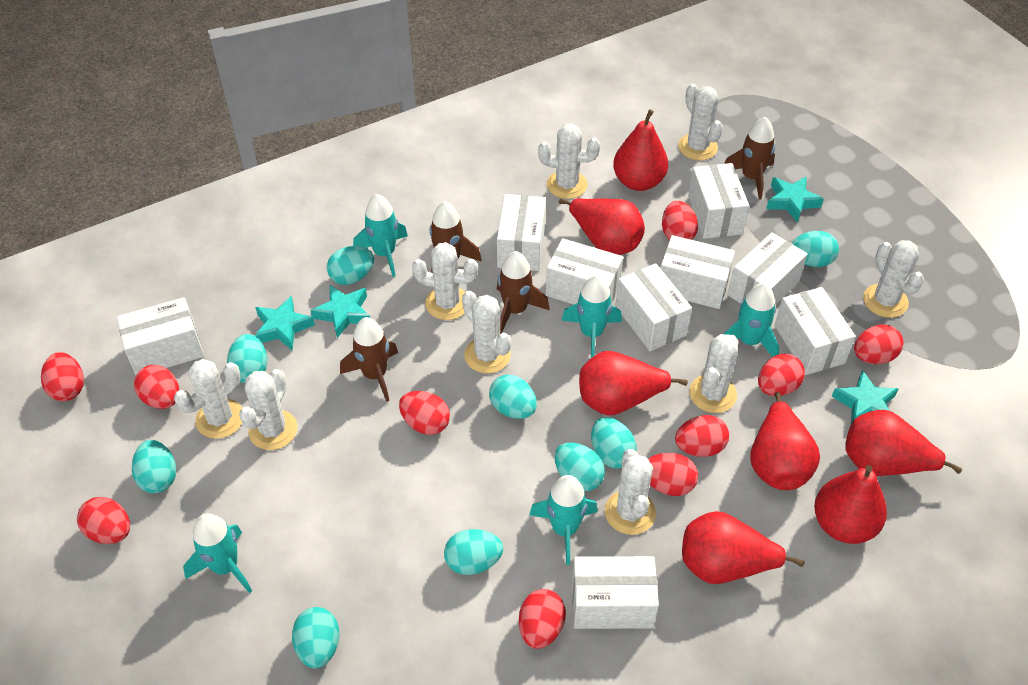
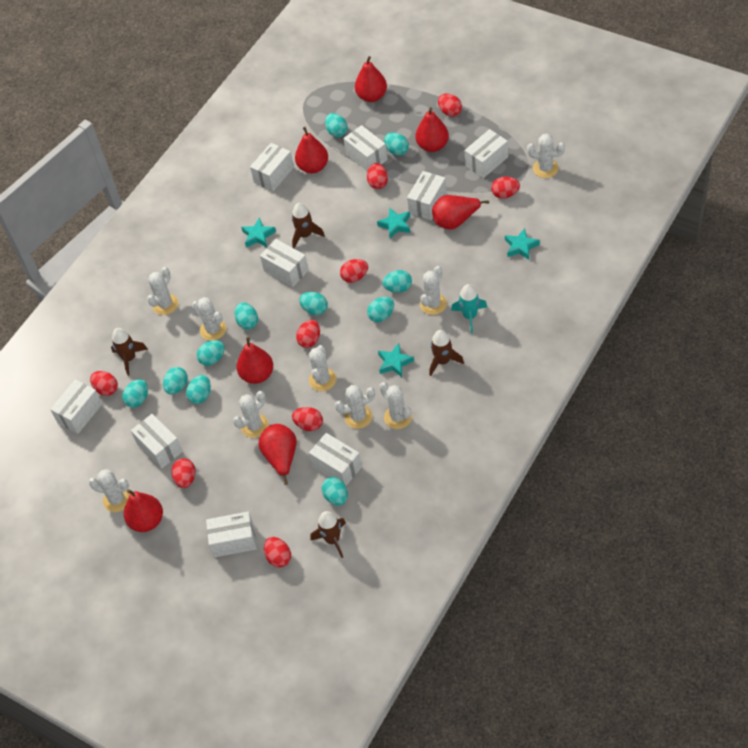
red egg: 10 -> 9
turquoise egg: 9 -> 11
turquoise rocket: 5 -> 1

